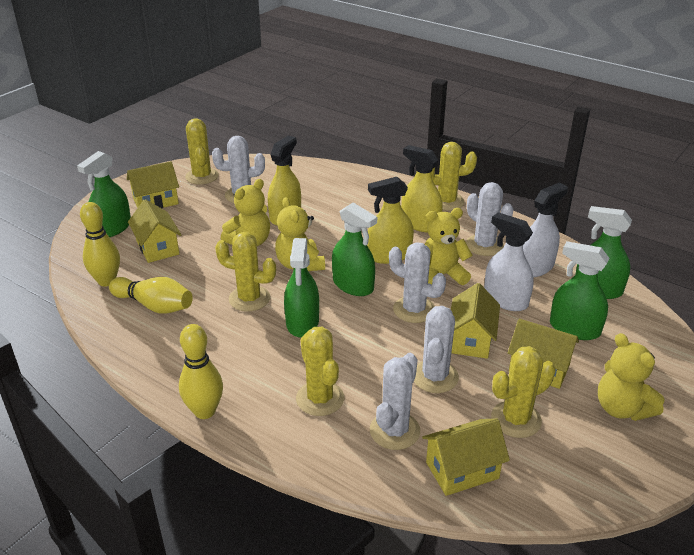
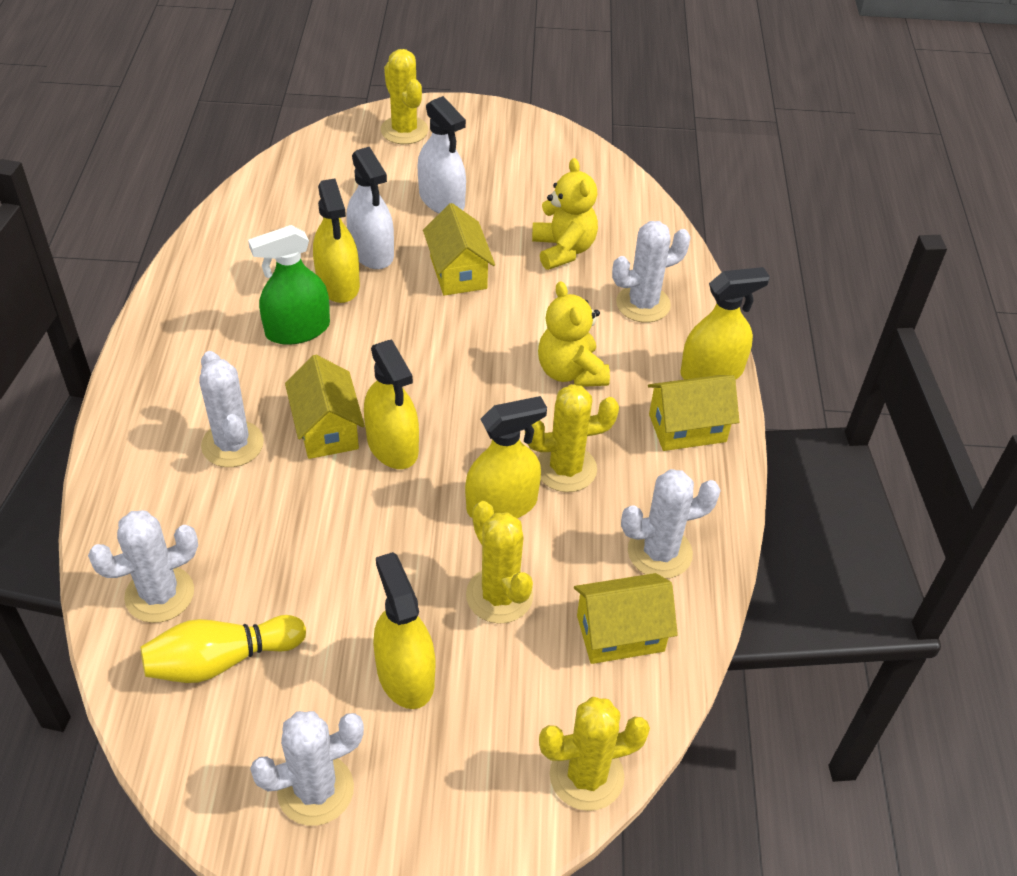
green spray bottle: 5 -> 1
yellow bowling pin: 3 -> 1
yellow cactus: 5 -> 4
yellow house: 5 -> 4
yellow spray bottle: 3 -> 5
yellow teddy bear: 4 -> 2

